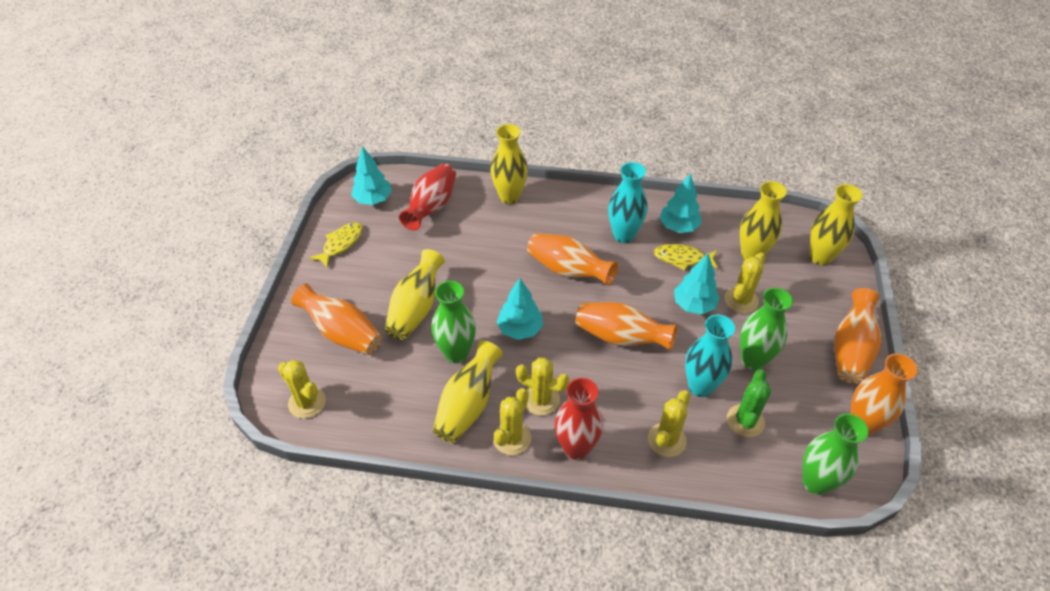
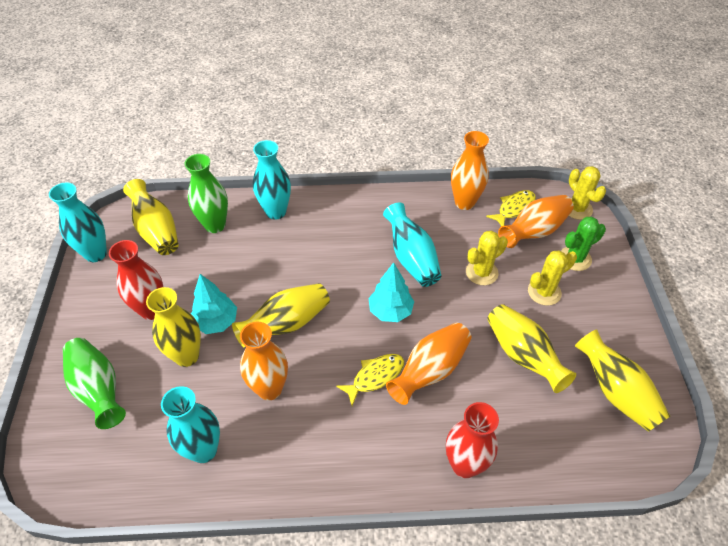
green vase: 3 -> 2
orange vase: 5 -> 4
turquoise tree: 4 -> 2
turquoise vase: 2 -> 4
yellow cactus: 5 -> 3

